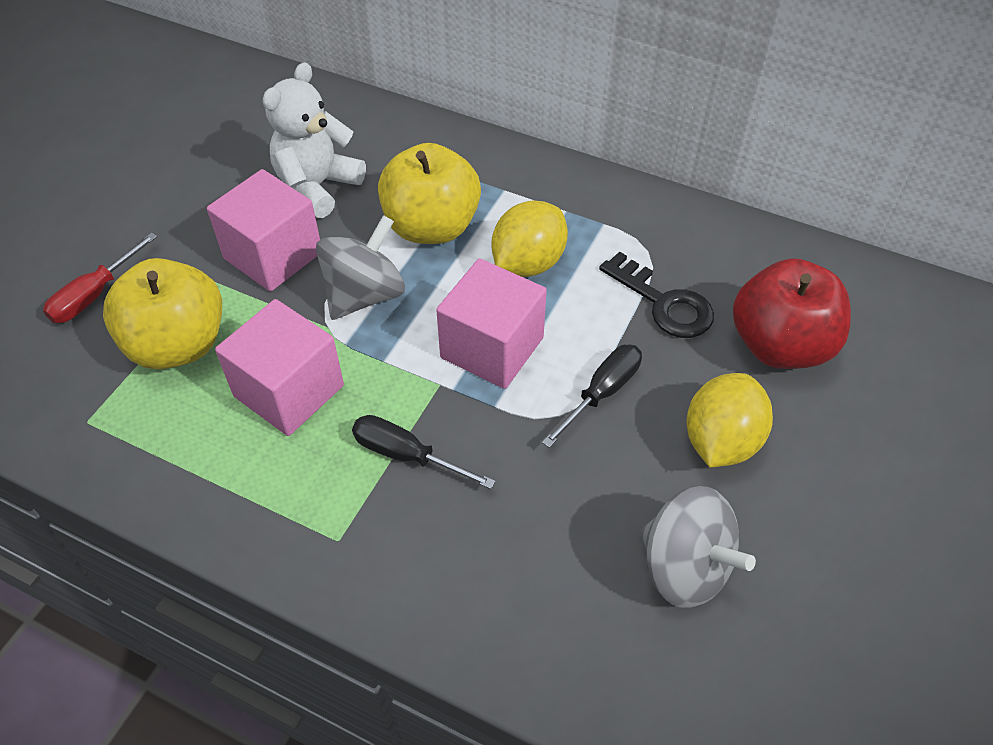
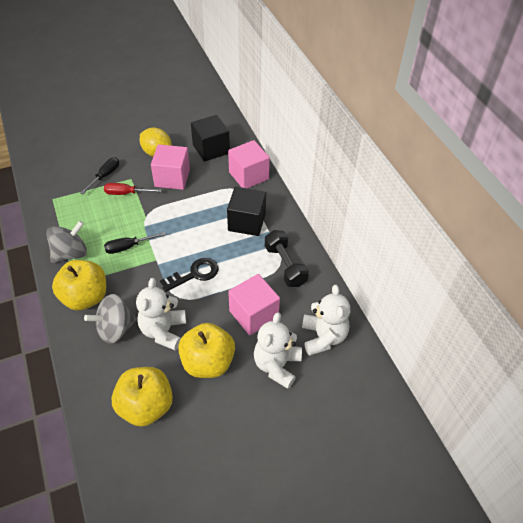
black cube: 0 -> 2
black dumbbell: 0 -> 1
red apple: 1 -> 0
white teddy bear: 1 -> 3
yellow apple: 2 -> 3
yellow lemon: 2 -> 1

